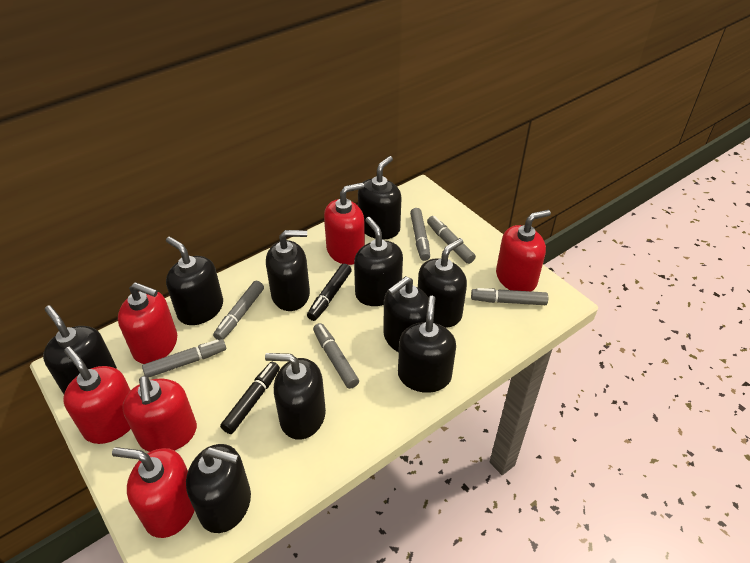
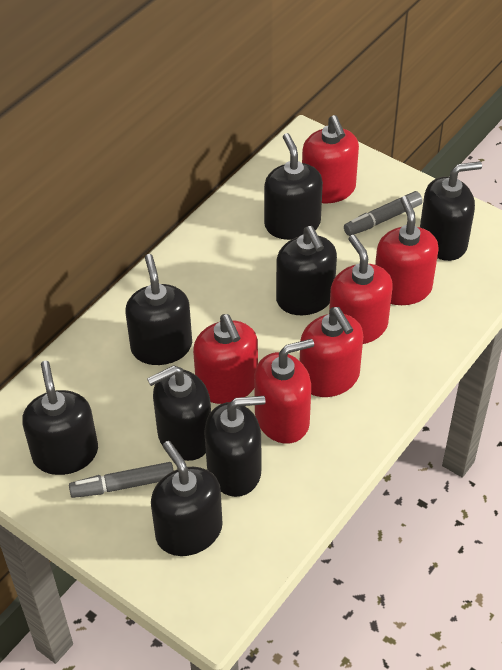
black marker: 2 -> 0
black soap dispenser: 10 -> 8
grey marker: 6 -> 2

